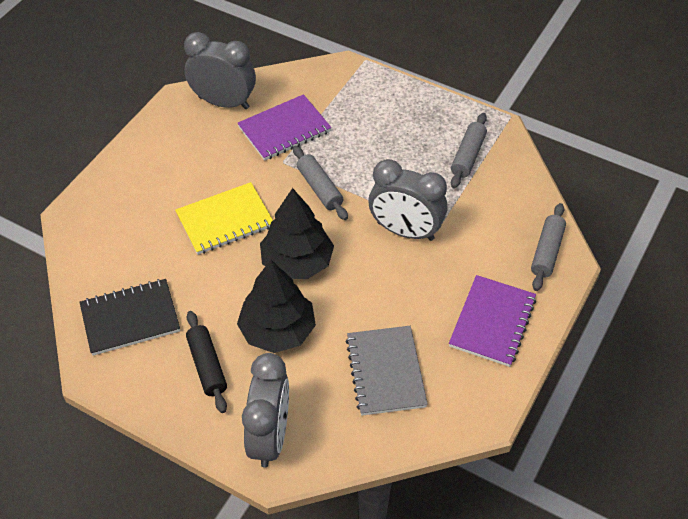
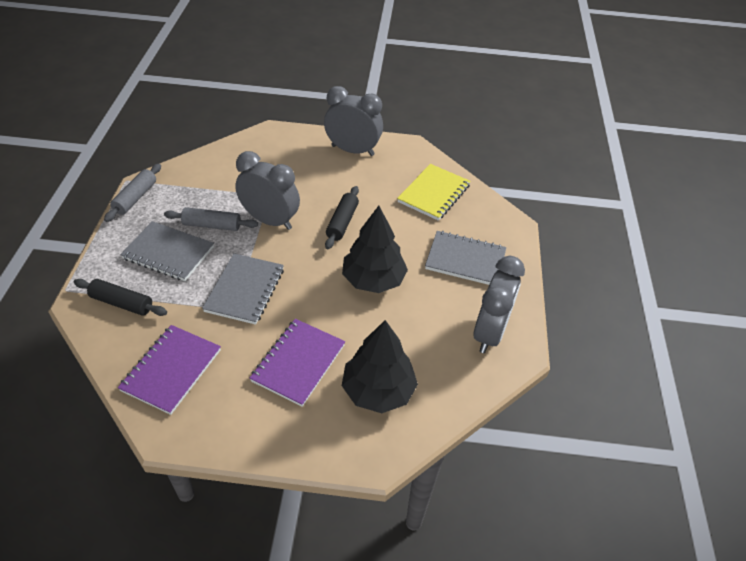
black notebook: 1 -> 0
black rolling pin: 1 -> 2
grey notebook: 1 -> 3
grey rolling pin: 3 -> 2

